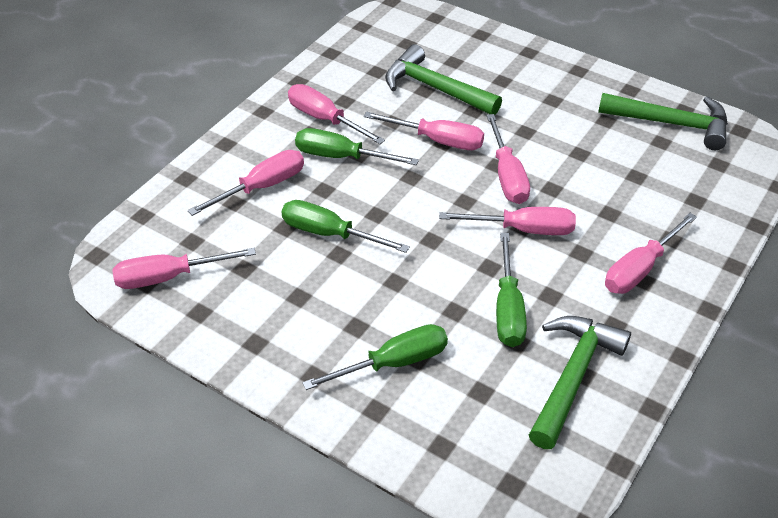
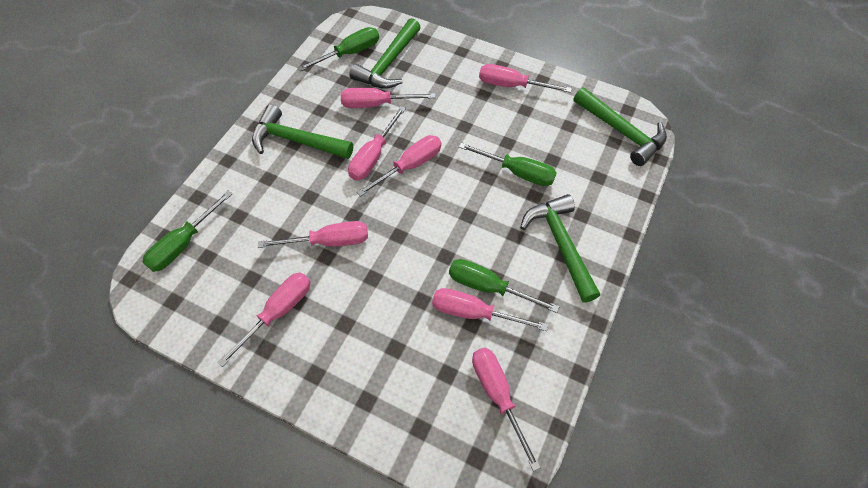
green hammer: 3 -> 4
pink screwdriver: 7 -> 8

